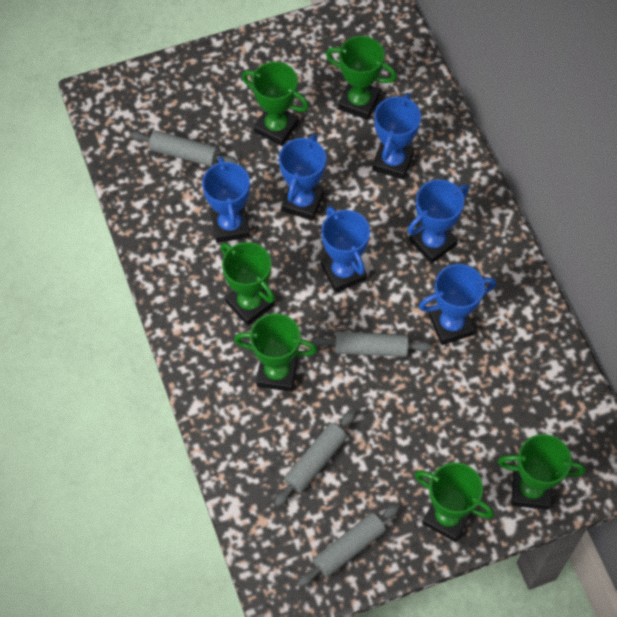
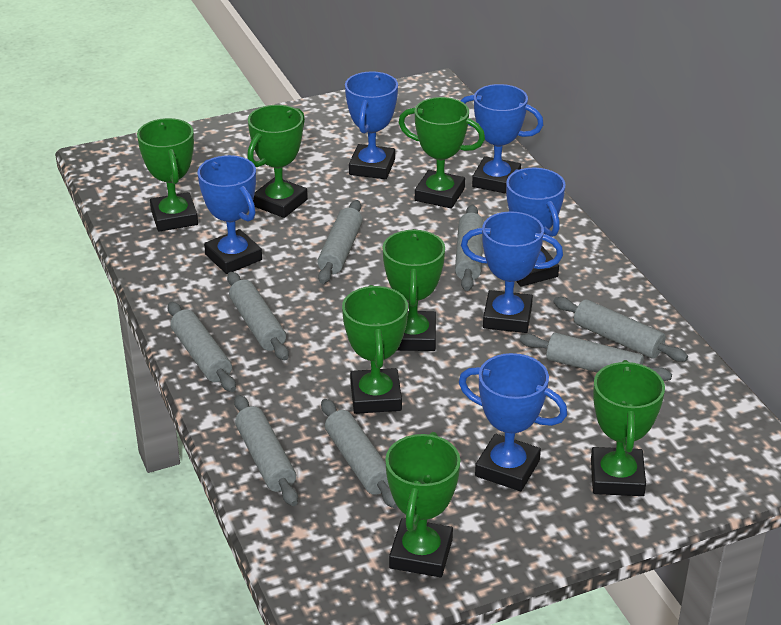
green trophy: 6 -> 7
grey rolling pin: 4 -> 8

